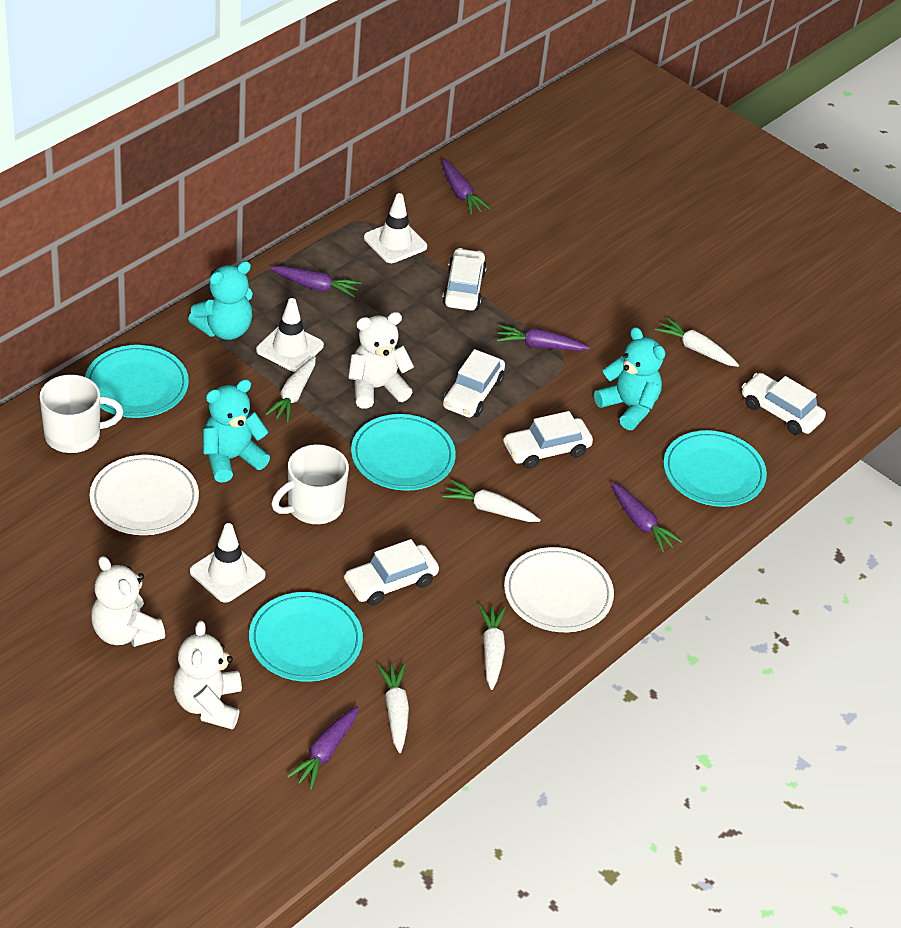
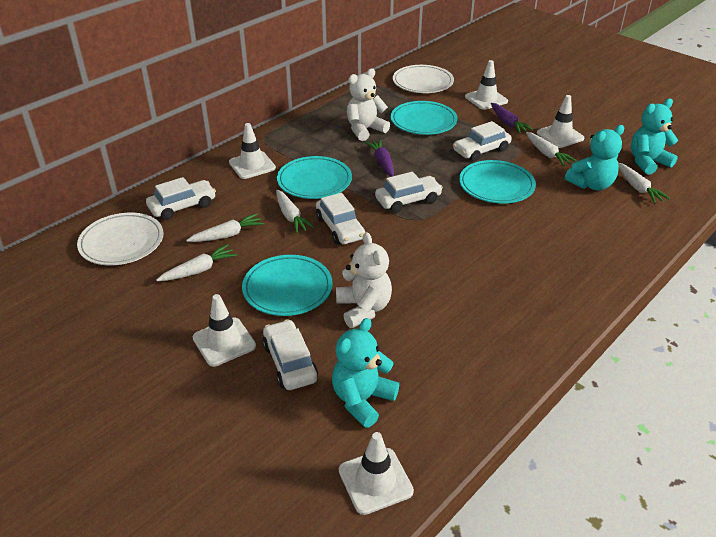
purple carrot: 5 -> 2
white mug: 2 -> 0
white teddy bear: 3 -> 2
white traffic cone: 3 -> 5

